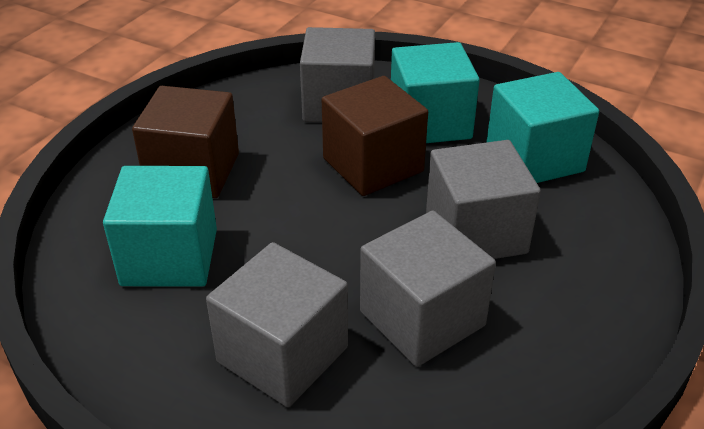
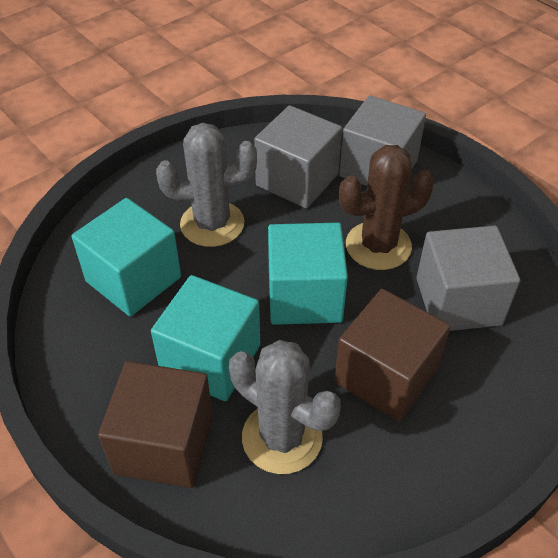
brown cactus: 0 -> 1
grey cactus: 0 -> 2
grey cube: 4 -> 3

